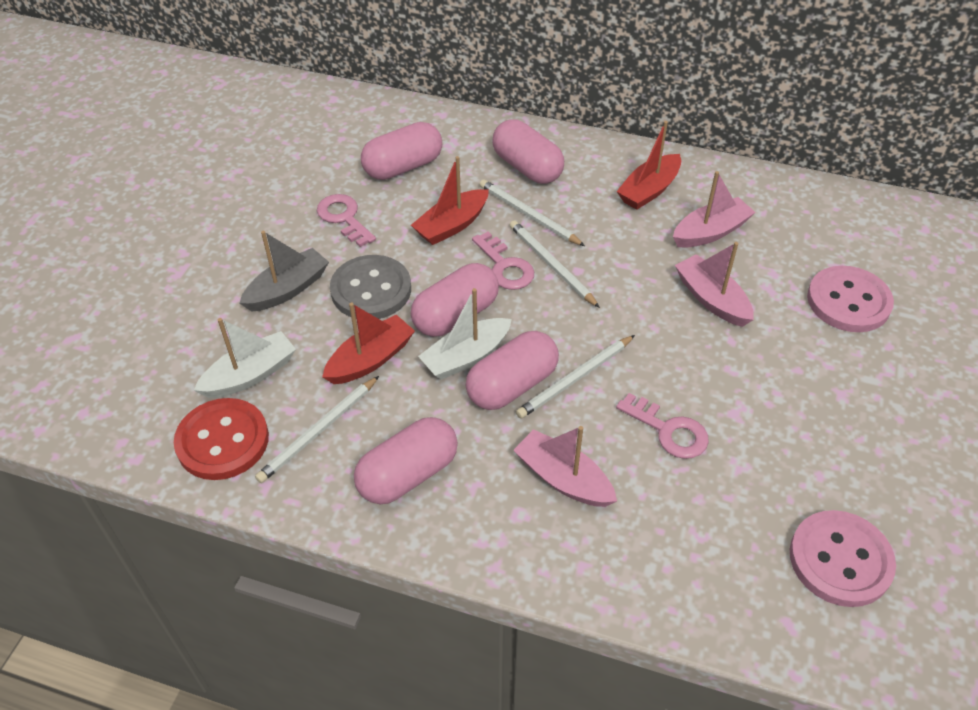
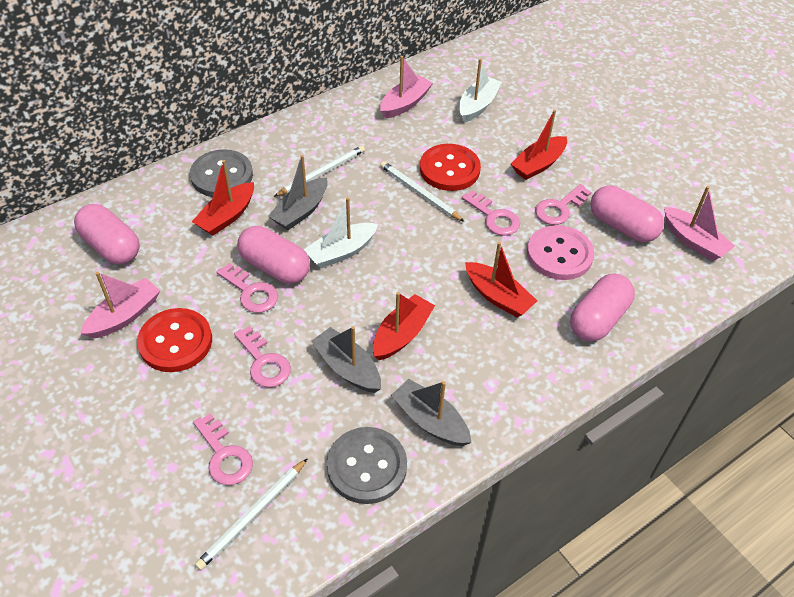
grey boat: 1 -> 3
grey button: 1 -> 2
pink button: 2 -> 1
pink capsule: 5 -> 4
pink key: 3 -> 5
red boat: 3 -> 4
red button: 1 -> 2
white pencil: 4 -> 3

